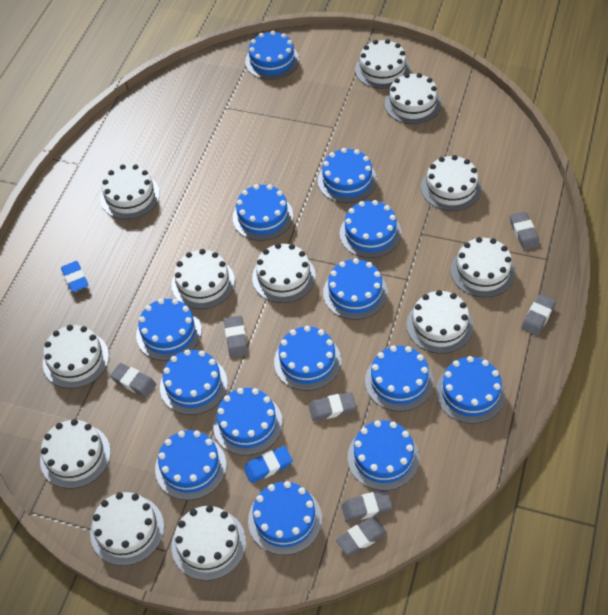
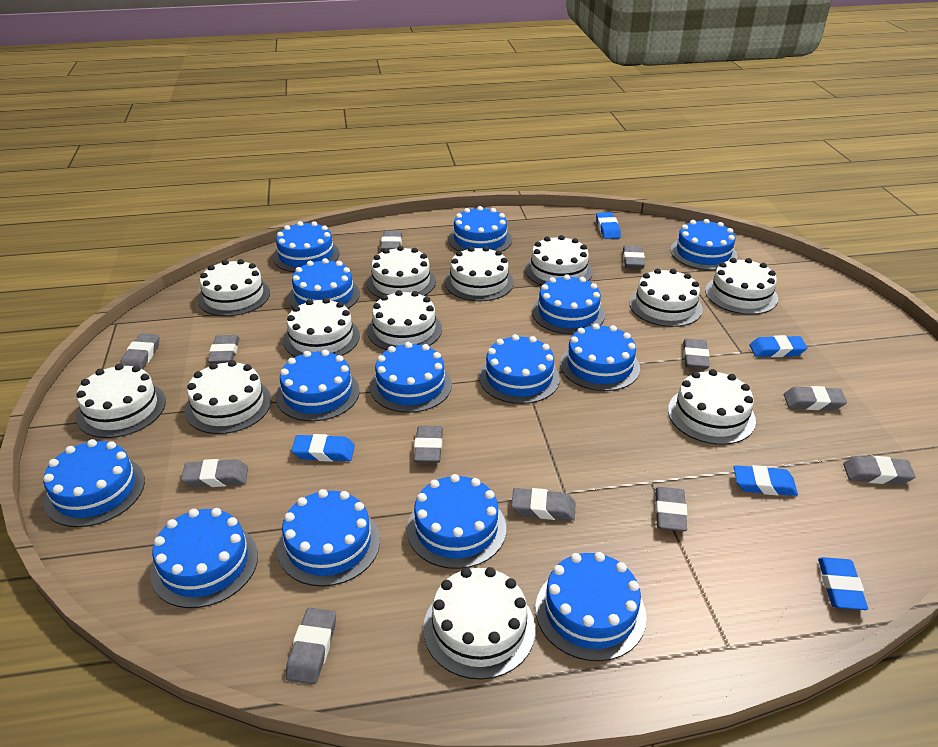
blue eraser: 2 -> 5
grey eraser: 7 -> 12

